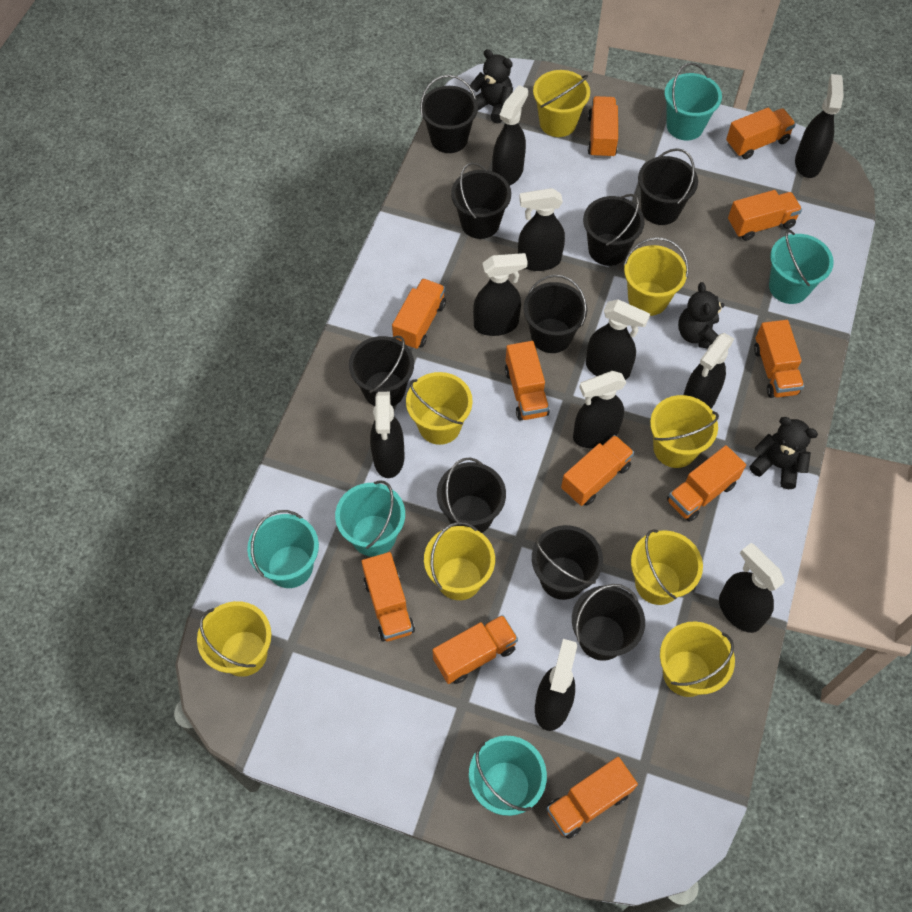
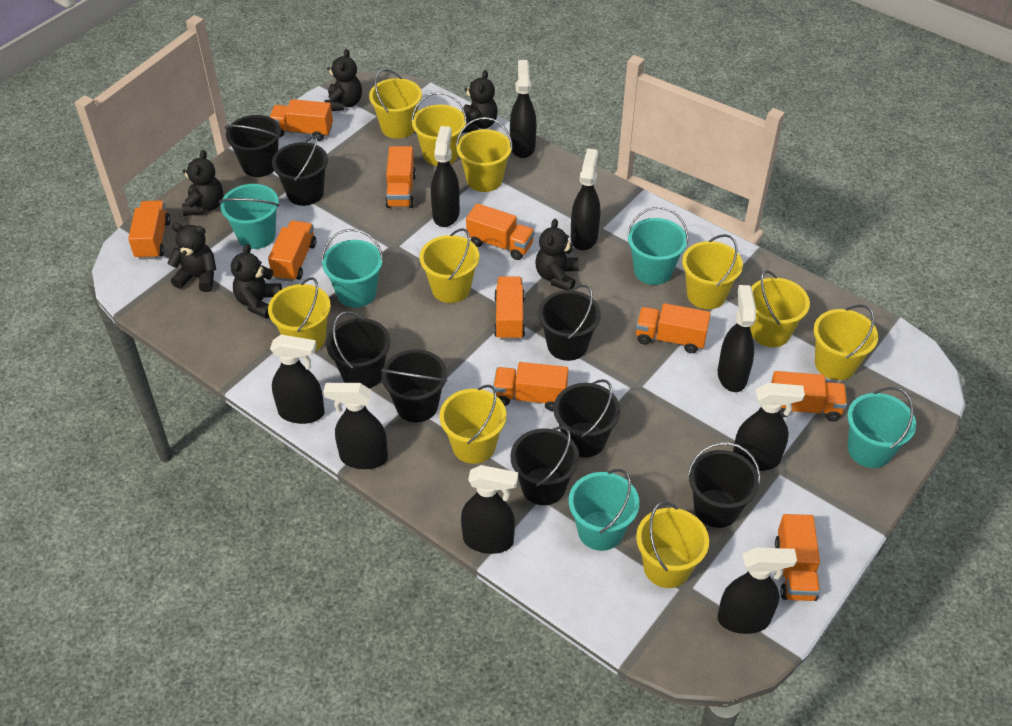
black bucket: 9 -> 8
black spray bottle: 10 -> 9
black teddy bear: 3 -> 6
orange truck: 11 -> 10
yellow bucket: 8 -> 10

